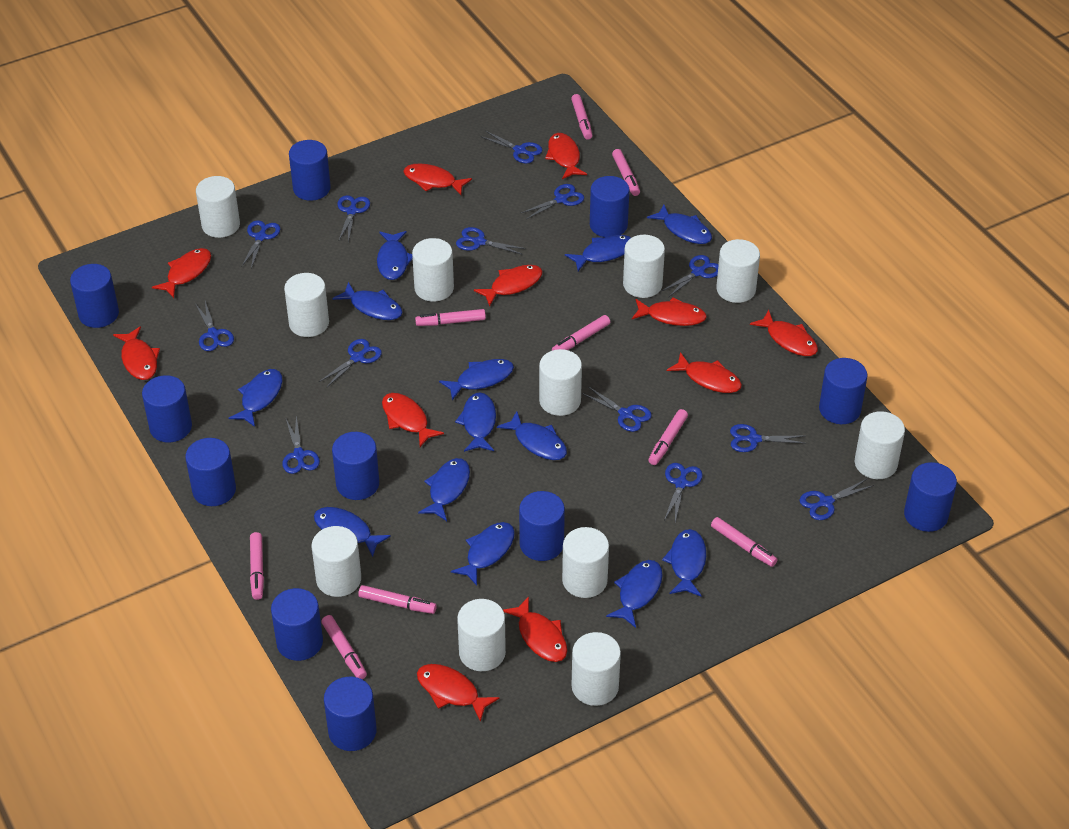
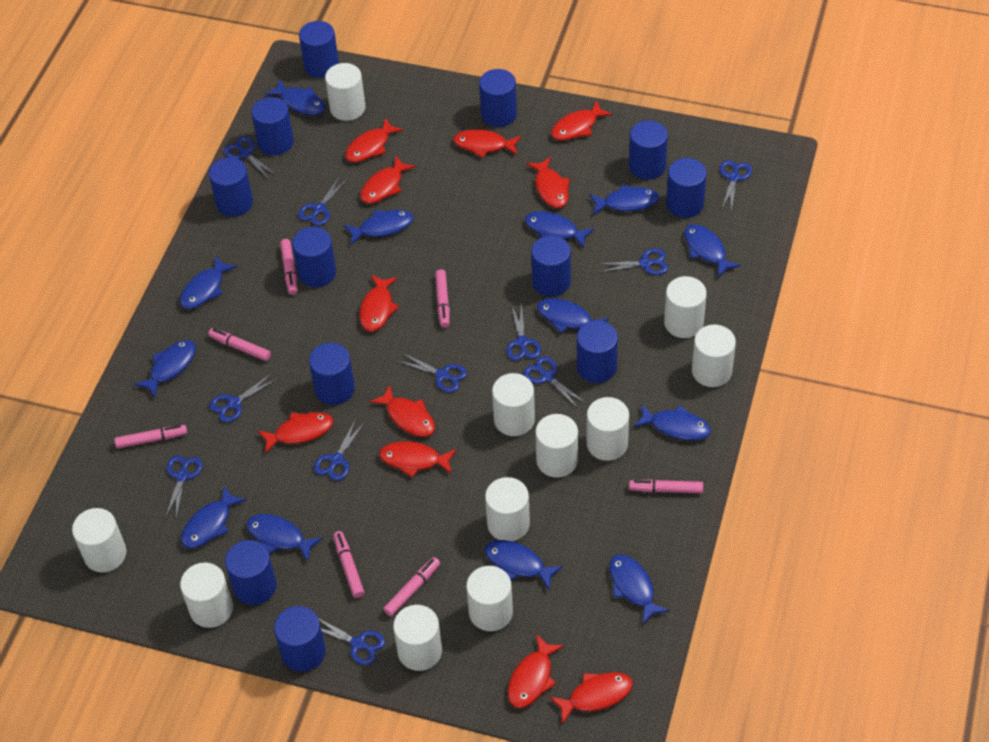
blue cylinder: 11 -> 12
blue scissors: 13 -> 11
pink marker: 9 -> 7

